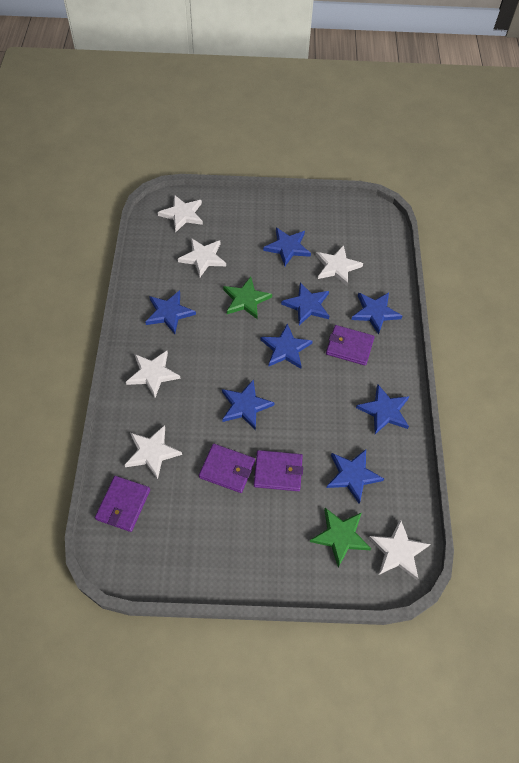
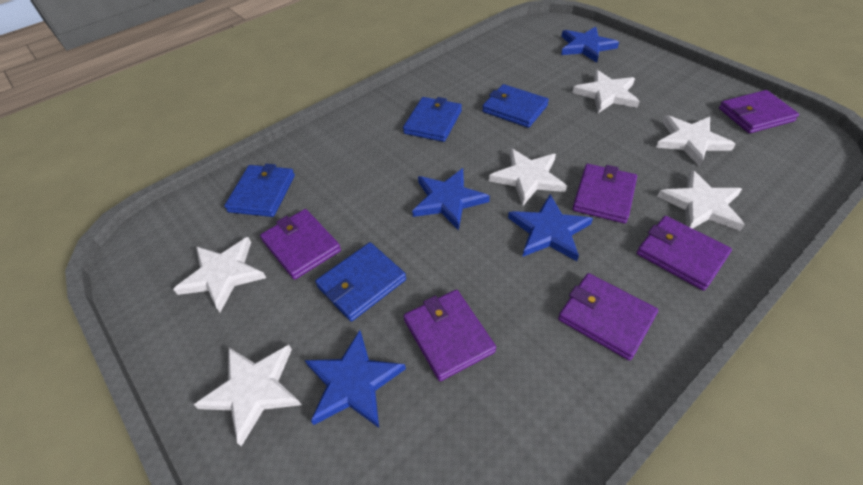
blue star: 8 -> 4
blue wallet: 0 -> 4
green star: 2 -> 0
purple wallet: 4 -> 6

